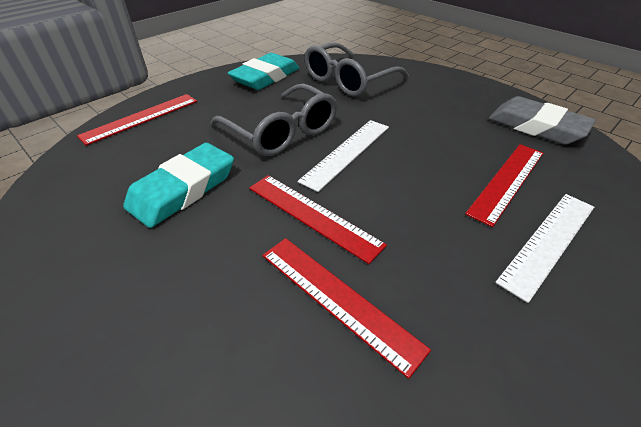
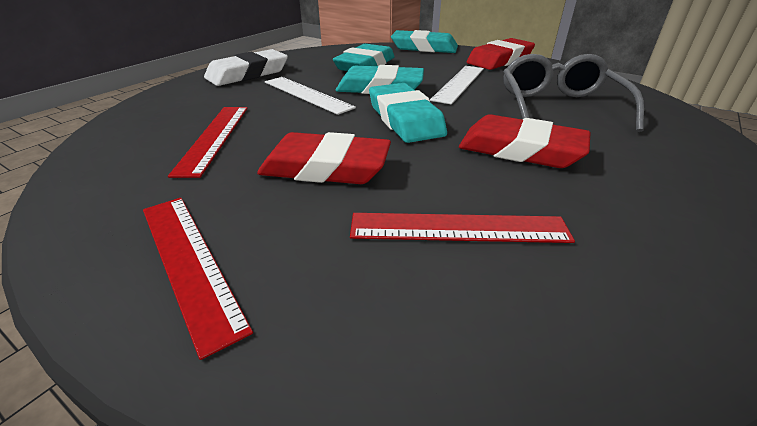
grey eraser: 1 -> 0
grey glasses: 2 -> 1
red eraser: 0 -> 3
red ruler: 4 -> 3
turquoise eraser: 2 -> 4
white eraser: 0 -> 1

